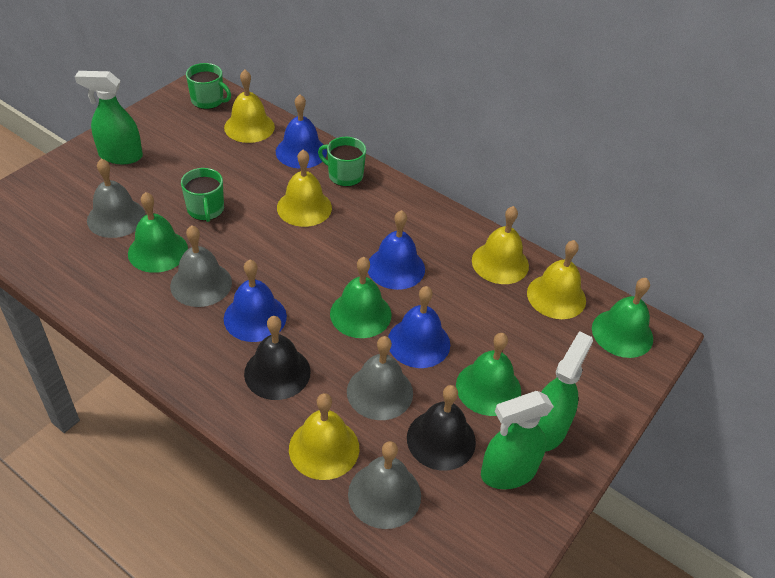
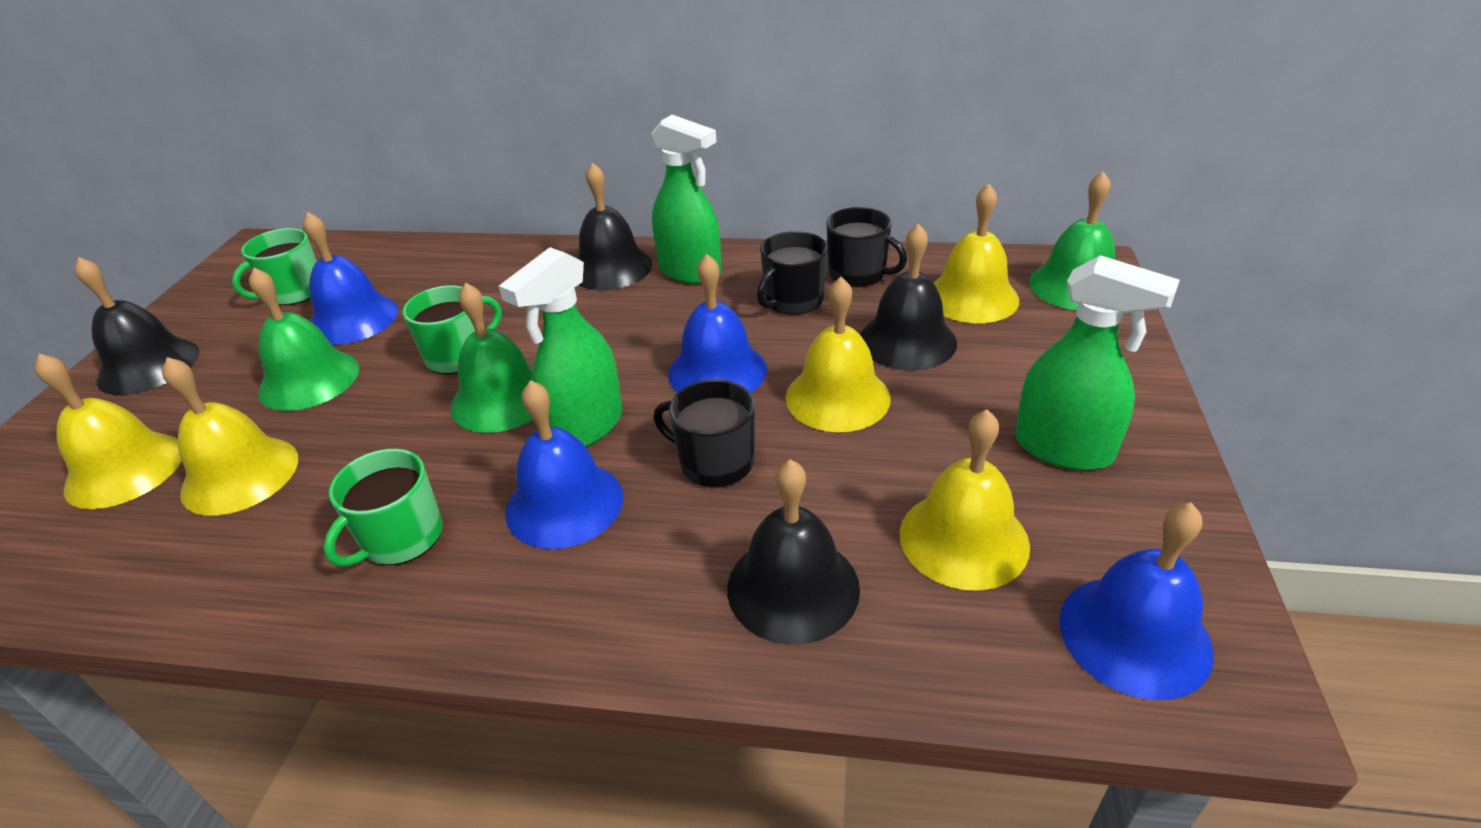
black bell: 2 -> 4
black mug: 0 -> 3
green bell: 4 -> 3
grey bell: 4 -> 0

